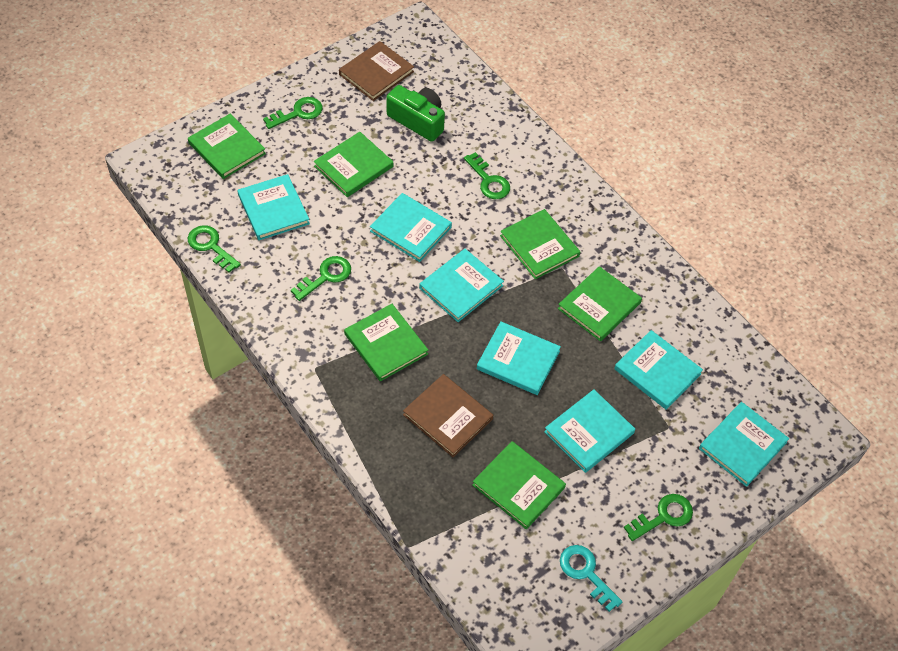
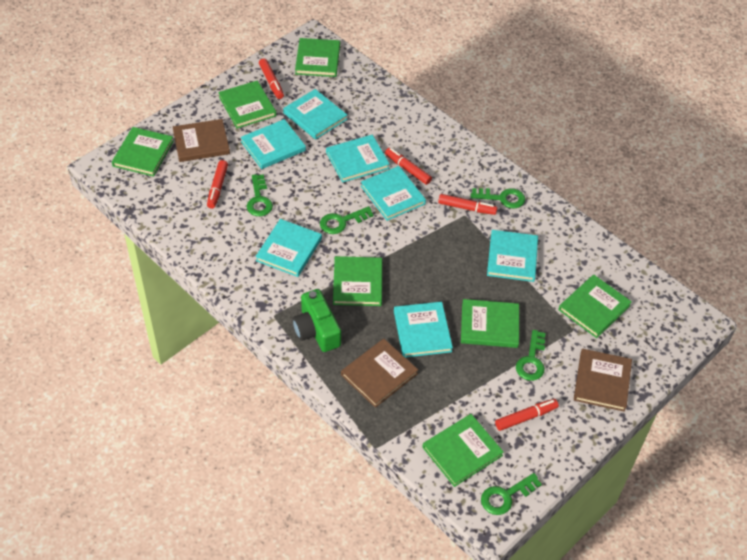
brown book: 2 -> 3
green book: 6 -> 7
red marker: 0 -> 5
turquoise key: 1 -> 0

